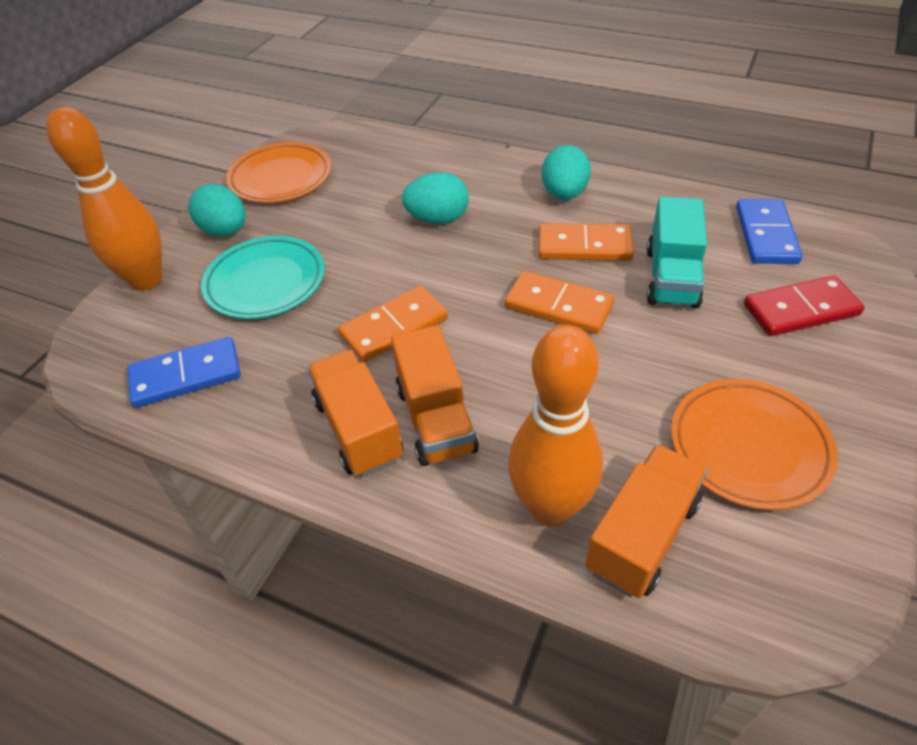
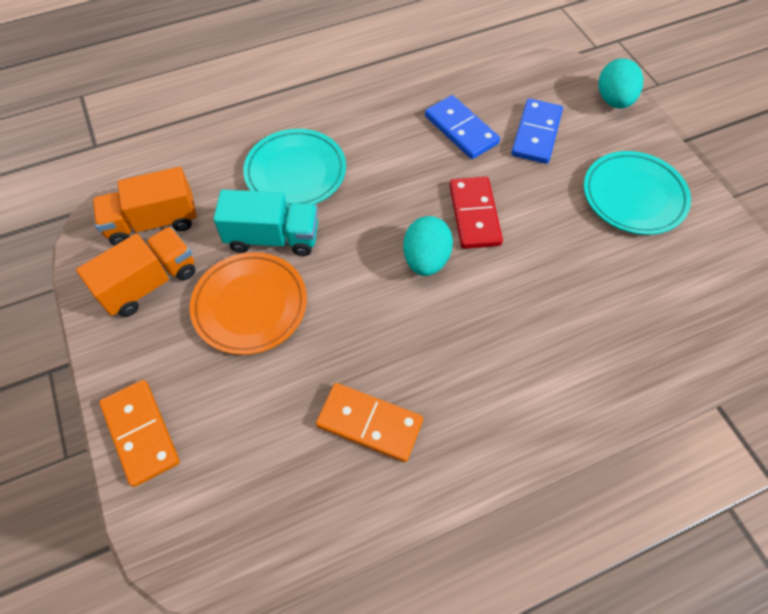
orange bowling pin: 2 -> 0
orange domino: 3 -> 2
orange plate: 2 -> 1
orange truck: 3 -> 2
turquoise egg: 3 -> 2
turquoise plate: 1 -> 2

